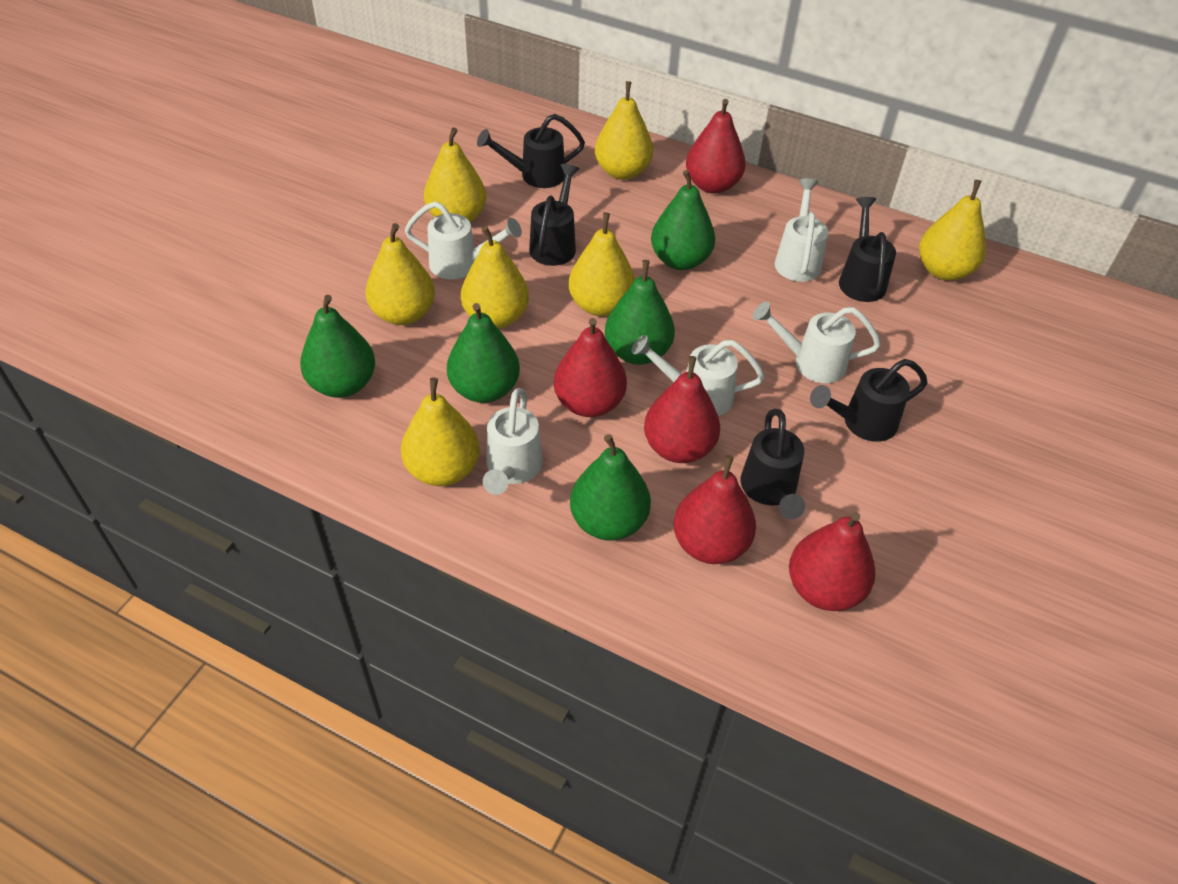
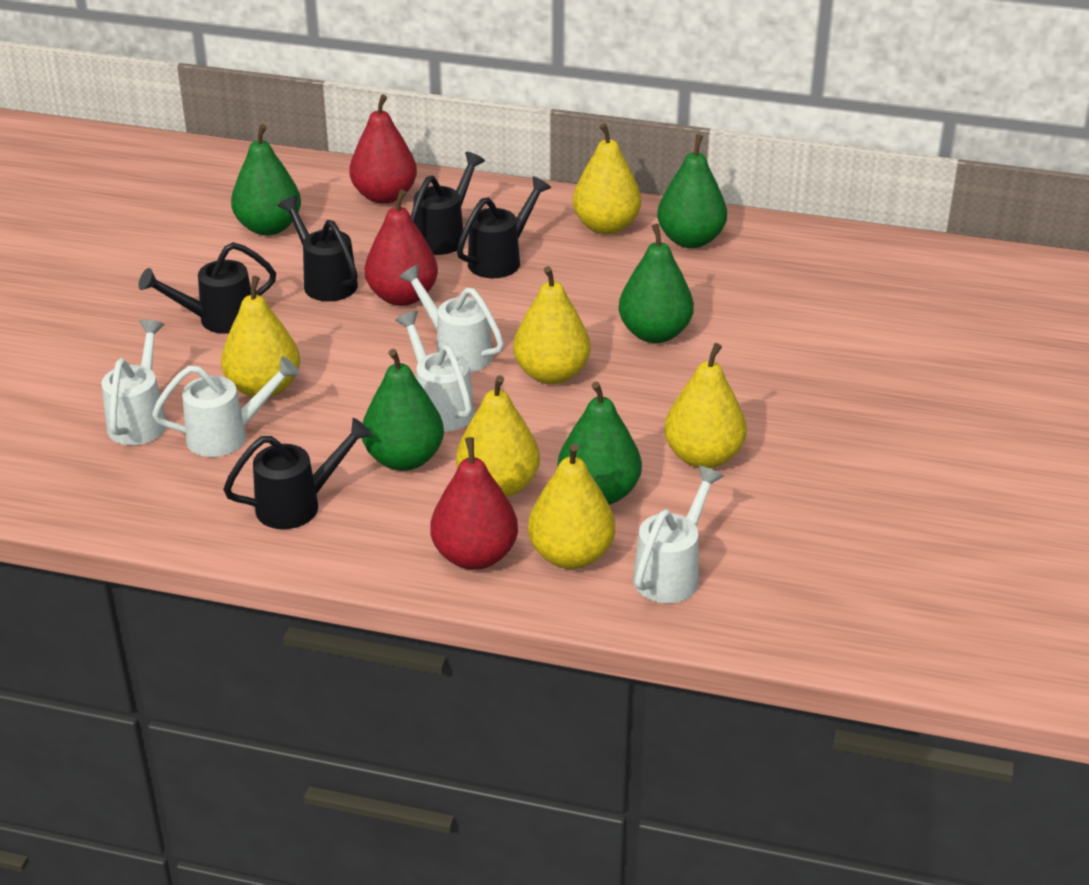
red pear: 5 -> 3
yellow pear: 7 -> 6

